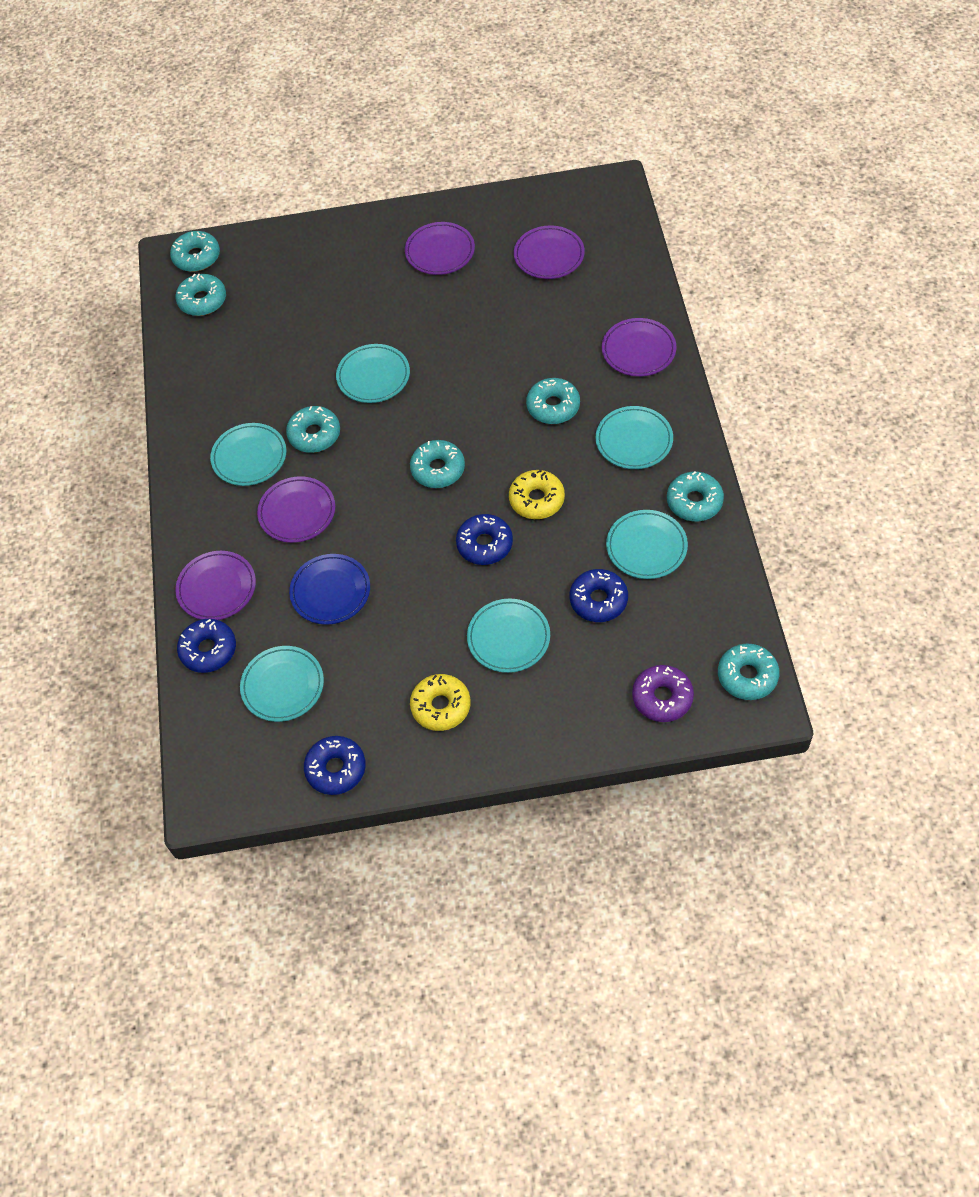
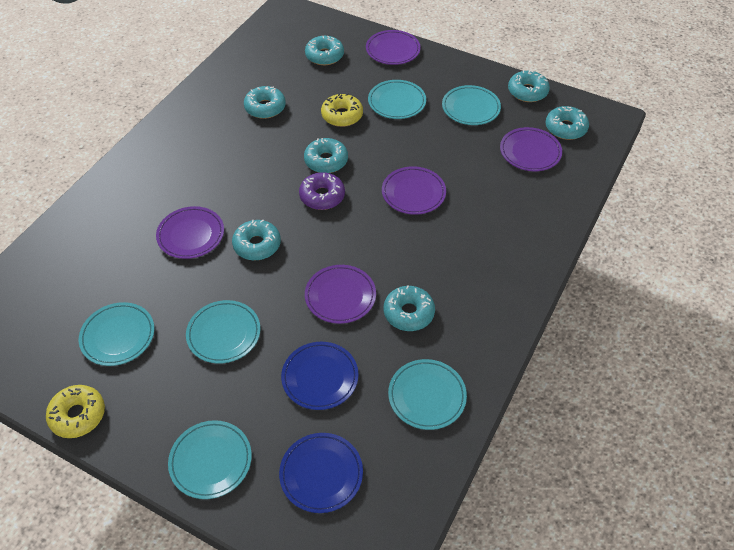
blue donut: 4 -> 0
blue plate: 1 -> 2

